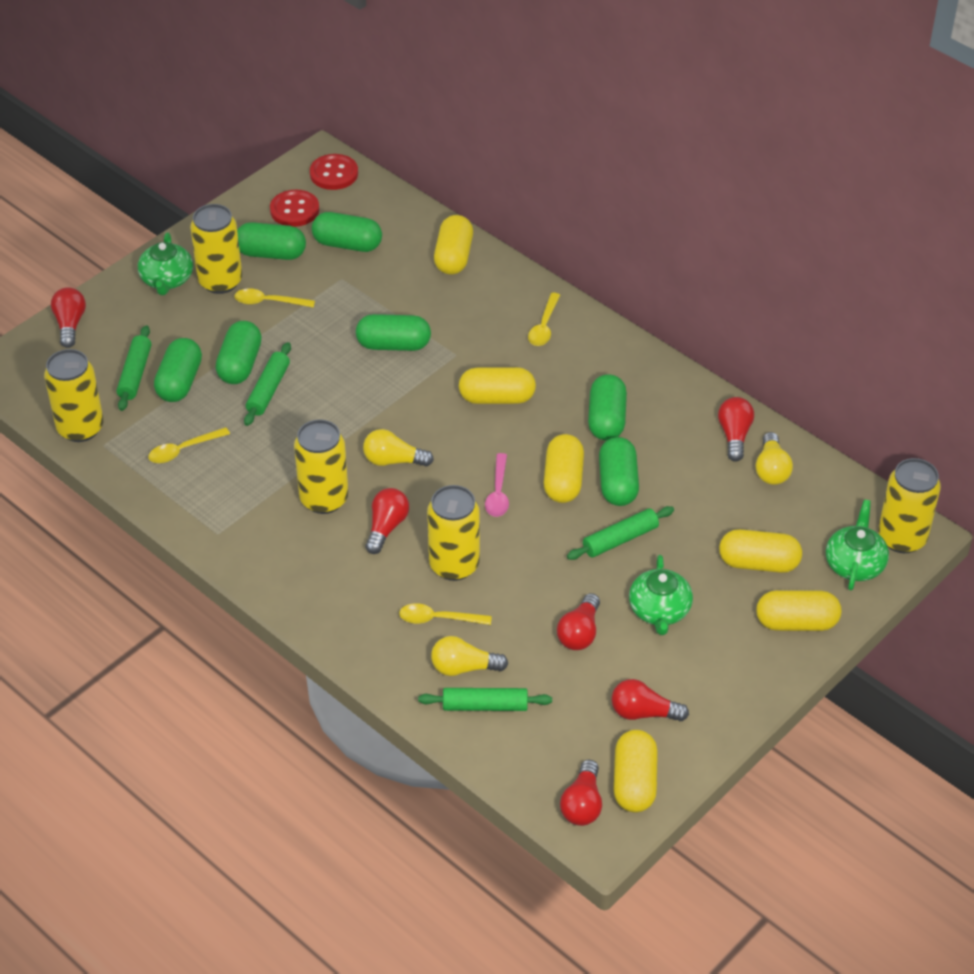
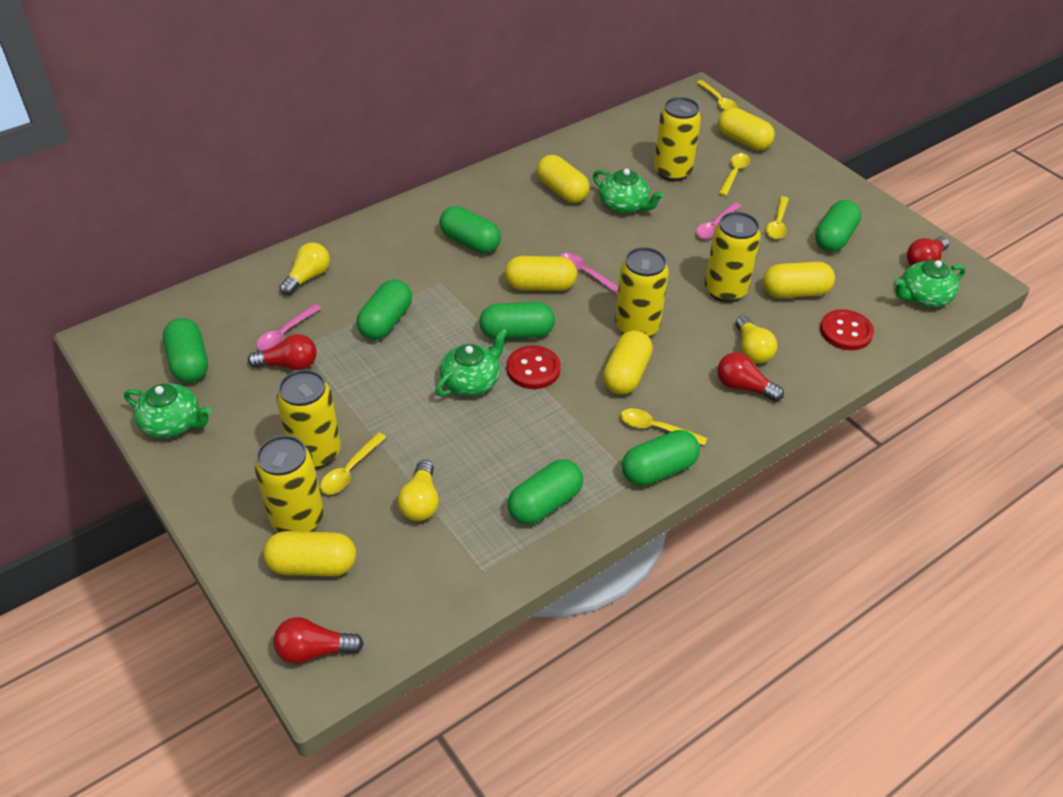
green rolling pin: 4 -> 0
green teapot: 3 -> 4
pink spoon: 1 -> 3
red light bulb: 6 -> 4
yellow spoon: 4 -> 5

